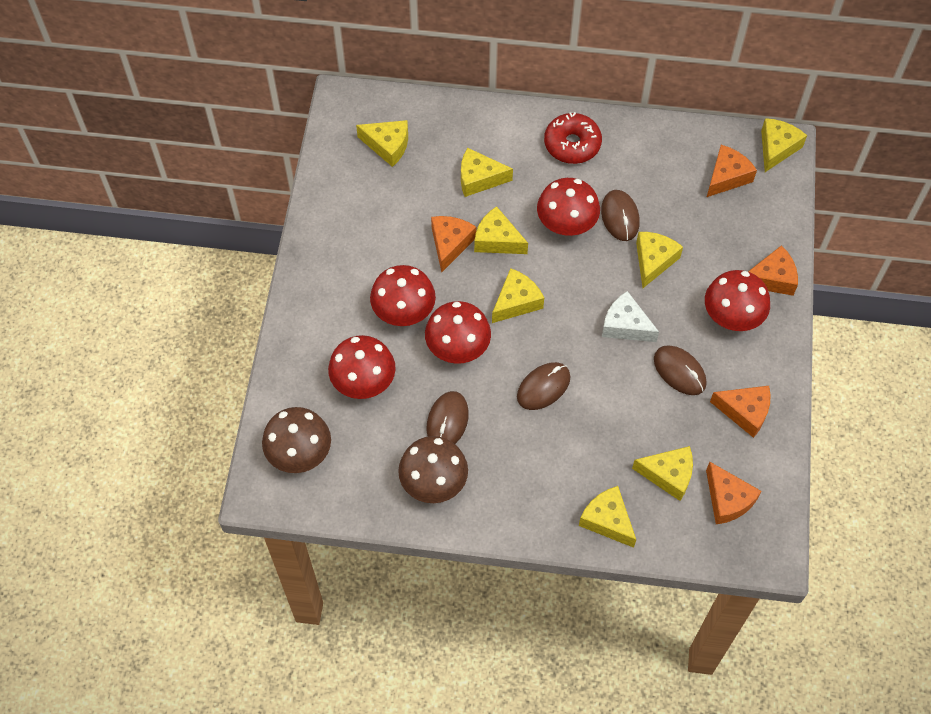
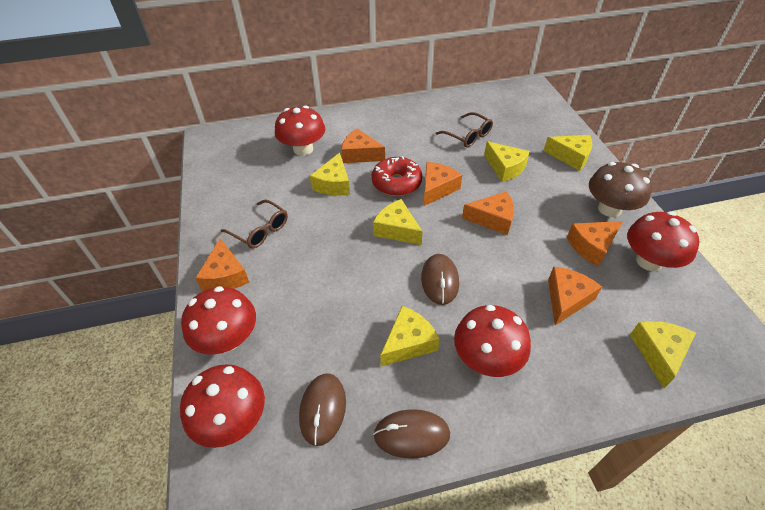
brown glasses: 0 -> 2
brown mouse: 4 -> 3
brown mushroom: 2 -> 1
orange cheese: 5 -> 6
white cheese: 1 -> 0
yellow cheese: 8 -> 6

